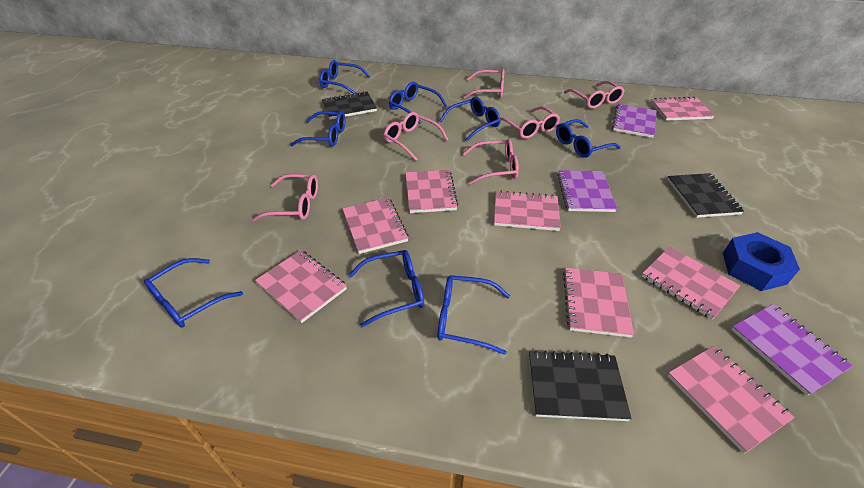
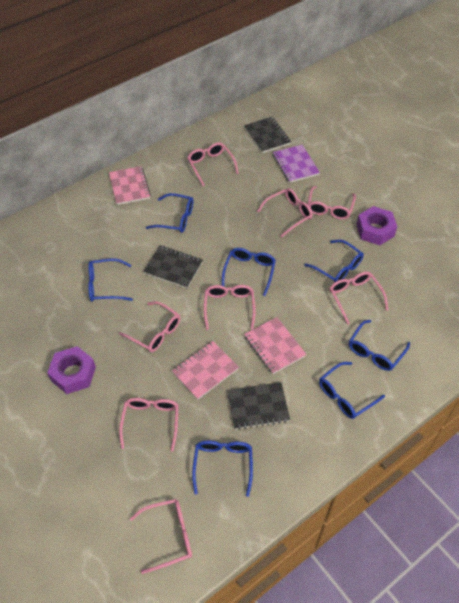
blue glasses: 8 -> 7
blue nut: 1 -> 0
pink glasses: 6 -> 8
pink notebook: 8 -> 3
purple notebook: 3 -> 1
purple nut: 0 -> 2

